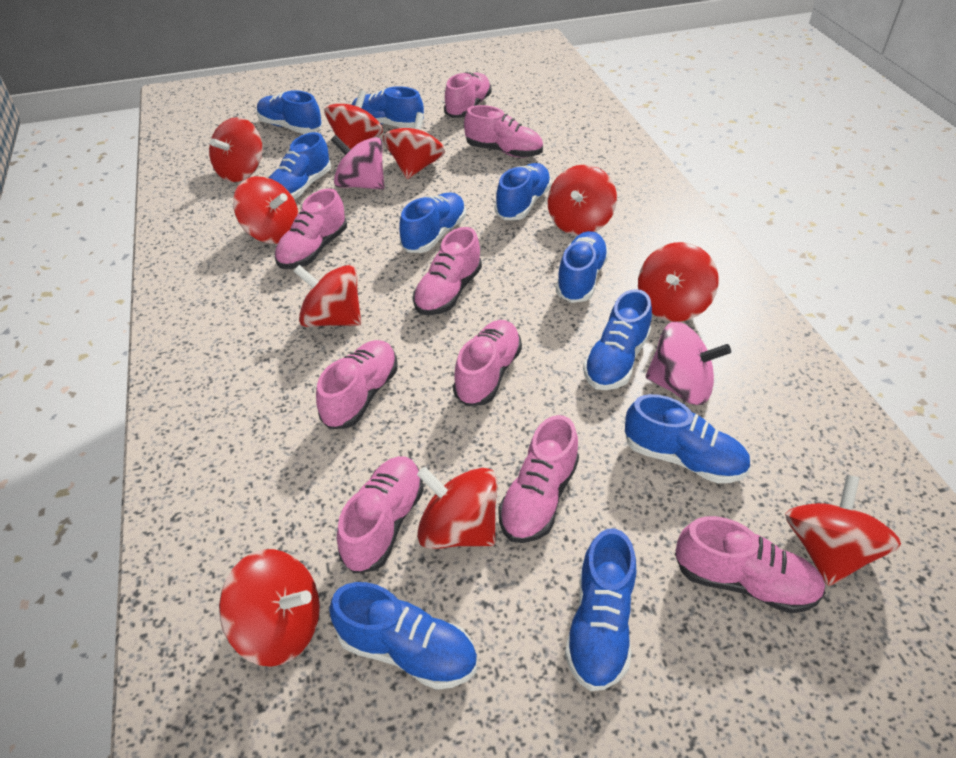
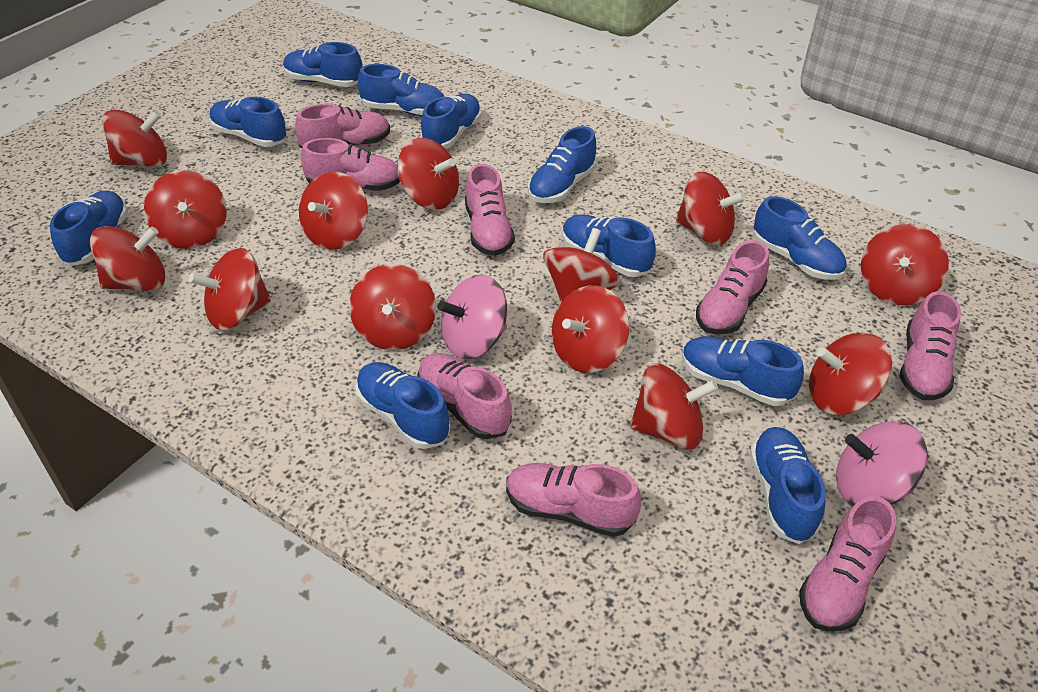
blue shoe: 10 -> 11
pink shoe: 9 -> 8
red spinning top: 10 -> 13

